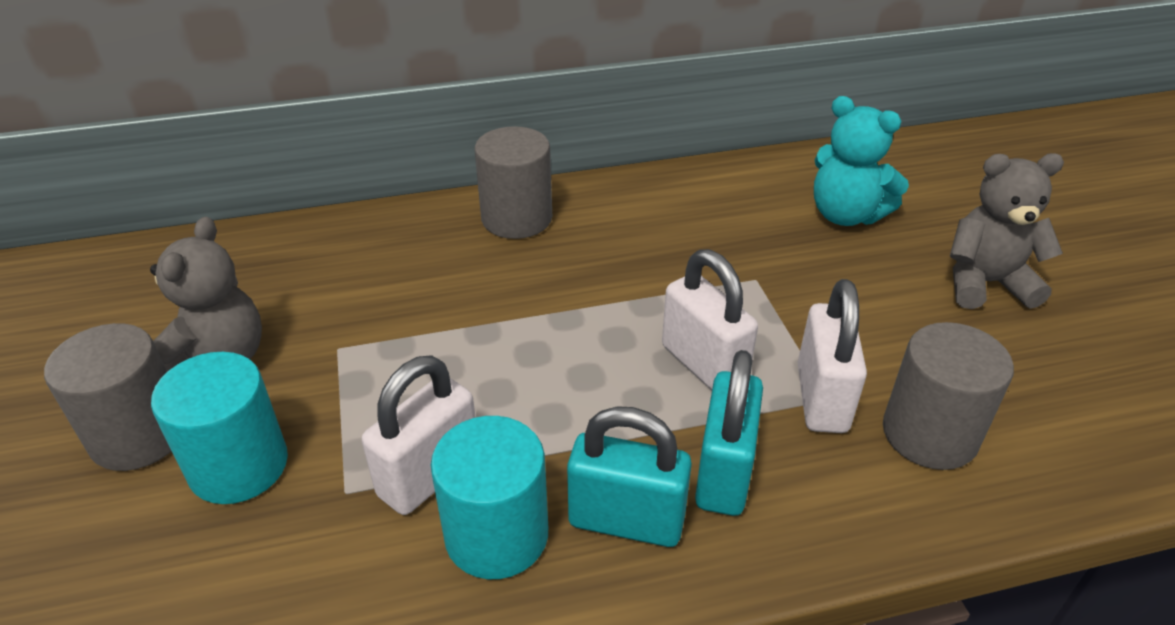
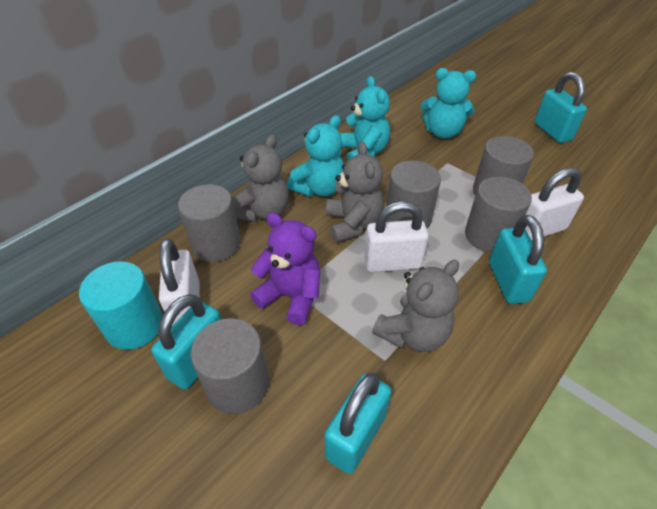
grey cylinder: 3 -> 5
grey teddy bear: 2 -> 3
purple teddy bear: 0 -> 1
turquoise cylinder: 2 -> 1
turquoise padlock: 2 -> 4
turquoise teddy bear: 1 -> 3

